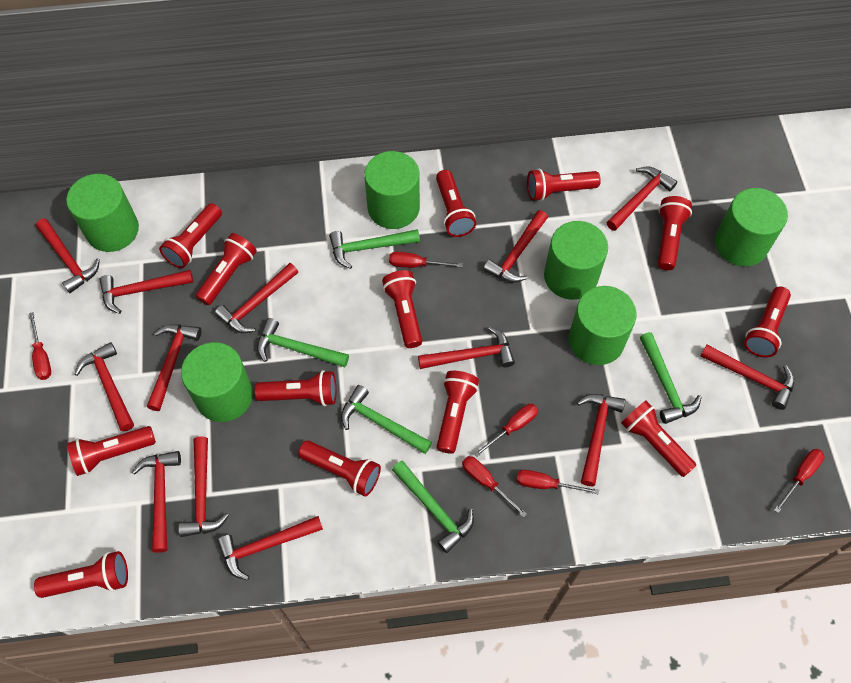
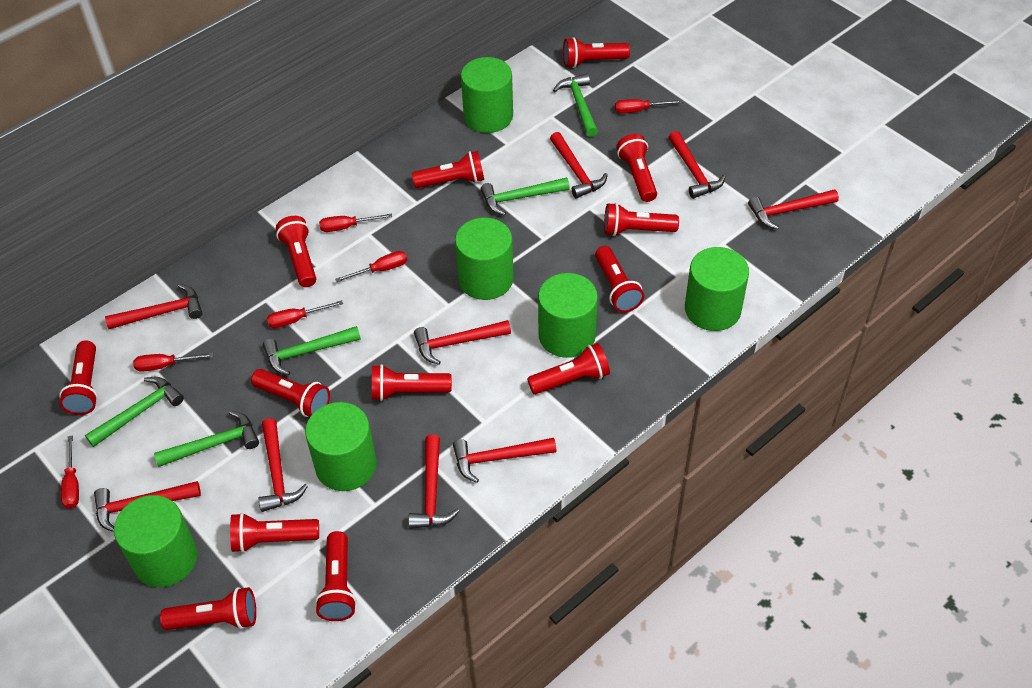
red hammer: 13 -> 9

